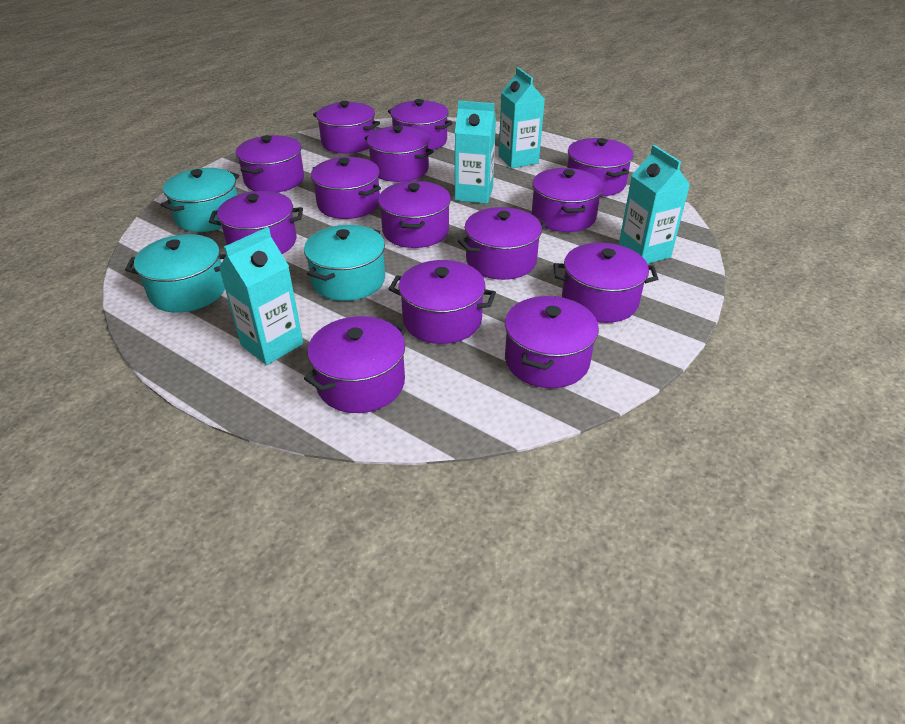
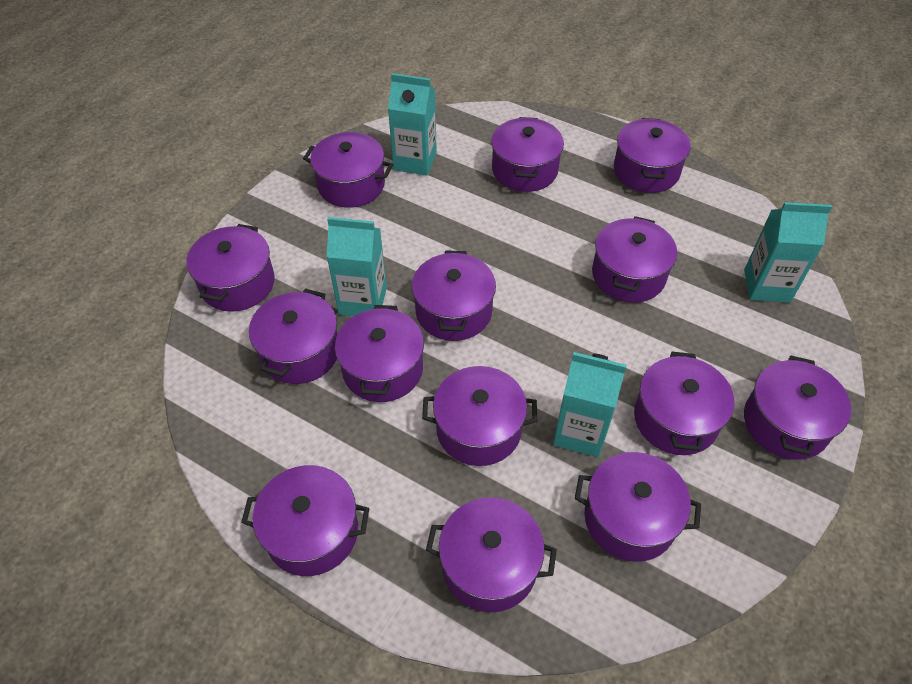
turquoise pot: 3 -> 0

